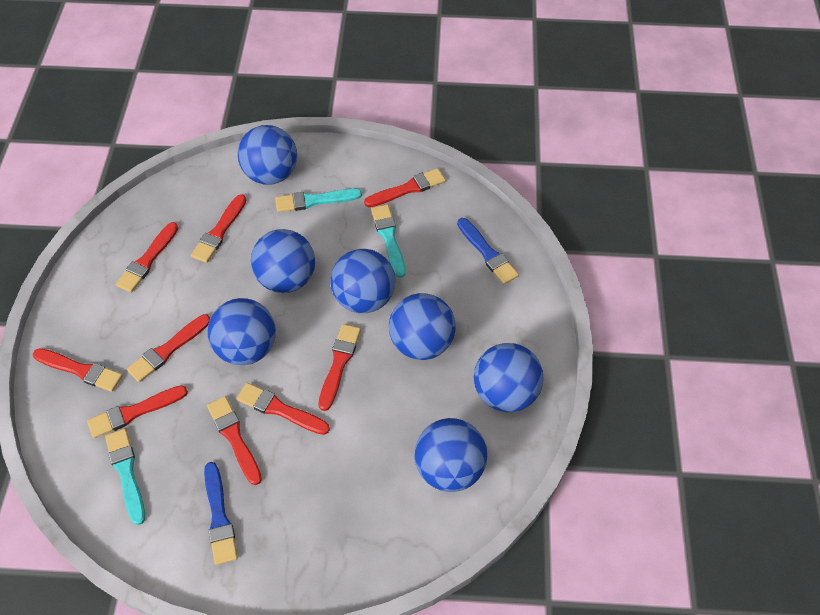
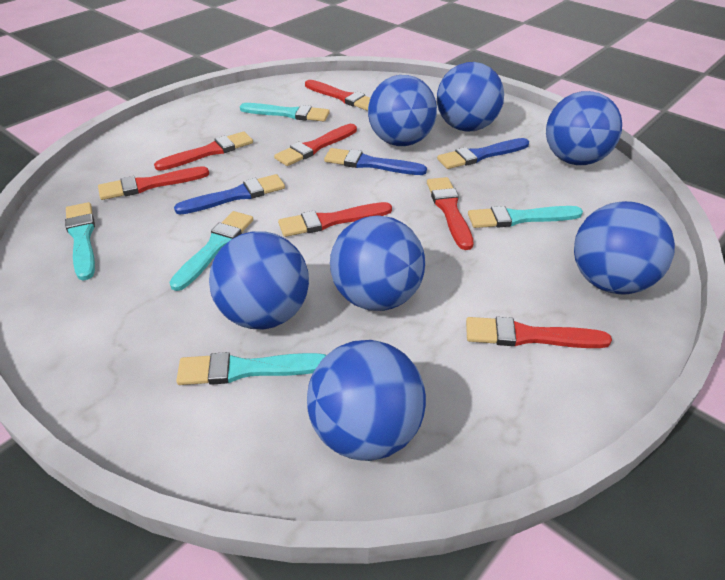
blue brush: 2 -> 3
red brush: 9 -> 7
turquoise brush: 3 -> 5

